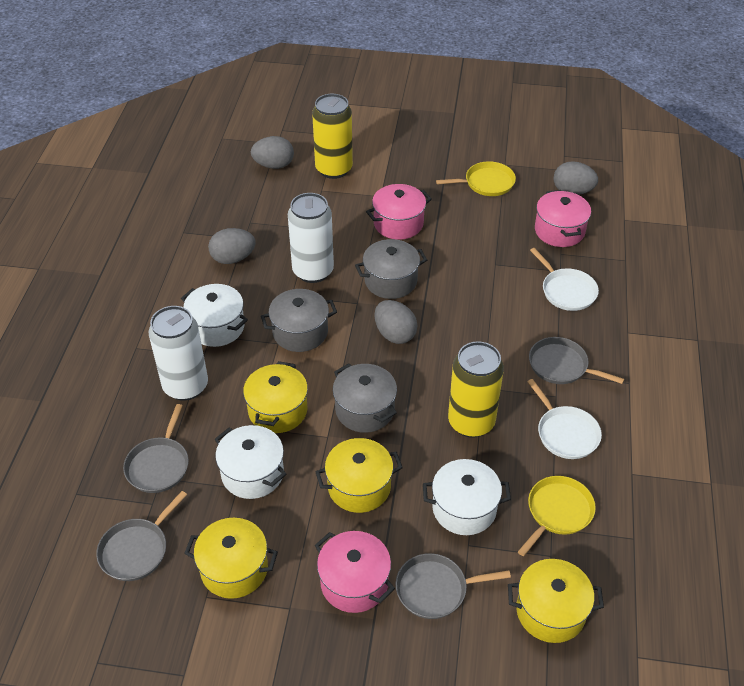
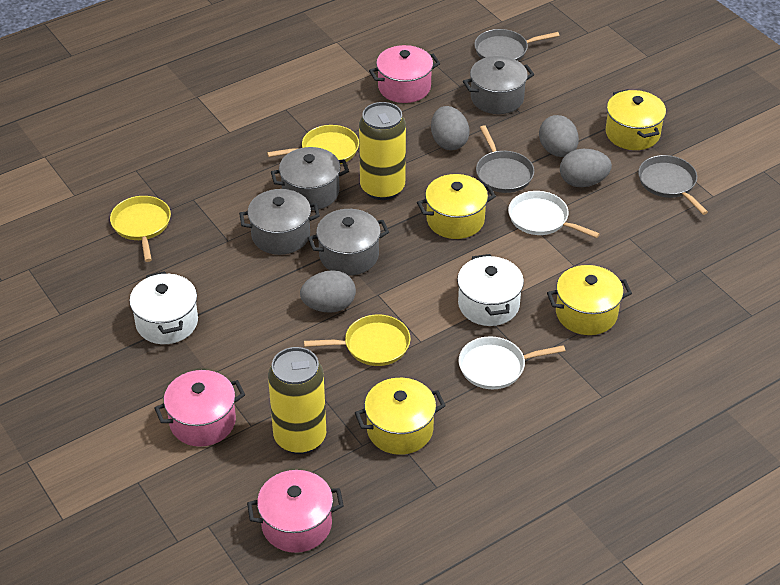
grey pan: 4 -> 3
grey pot: 3 -> 4
white can: 2 -> 0
white pot: 3 -> 2
yellow pan: 2 -> 3

